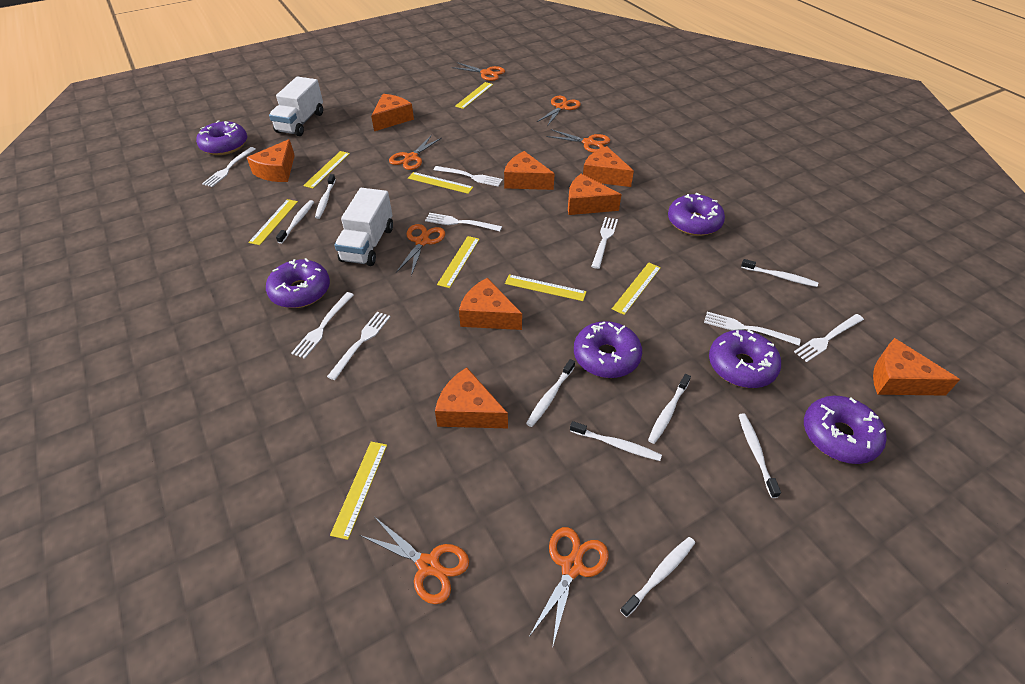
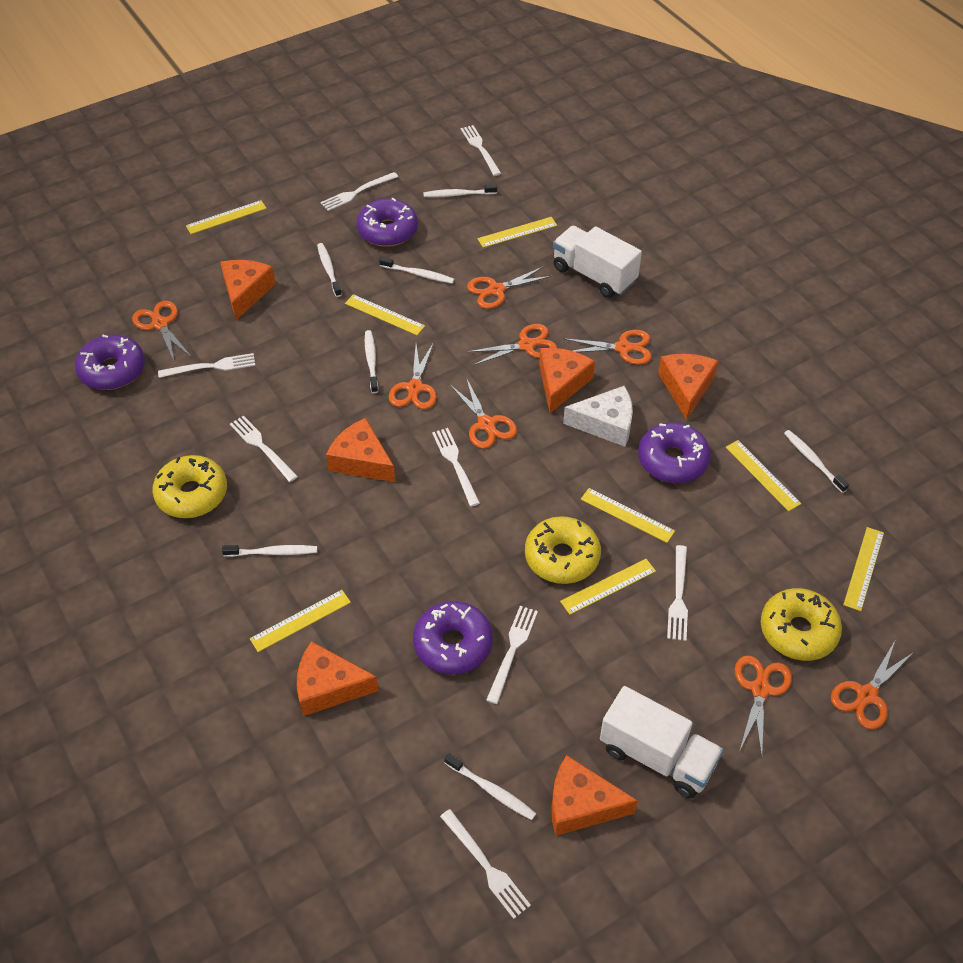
orange cheese: 8 -> 6
orange scissors: 7 -> 8
purple donut: 6 -> 4
white cheese: 0 -> 1
white toothbrush: 8 -> 7
yellow donut: 0 -> 3

